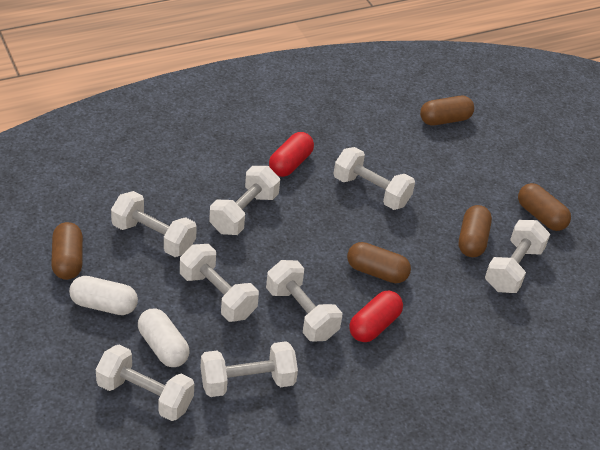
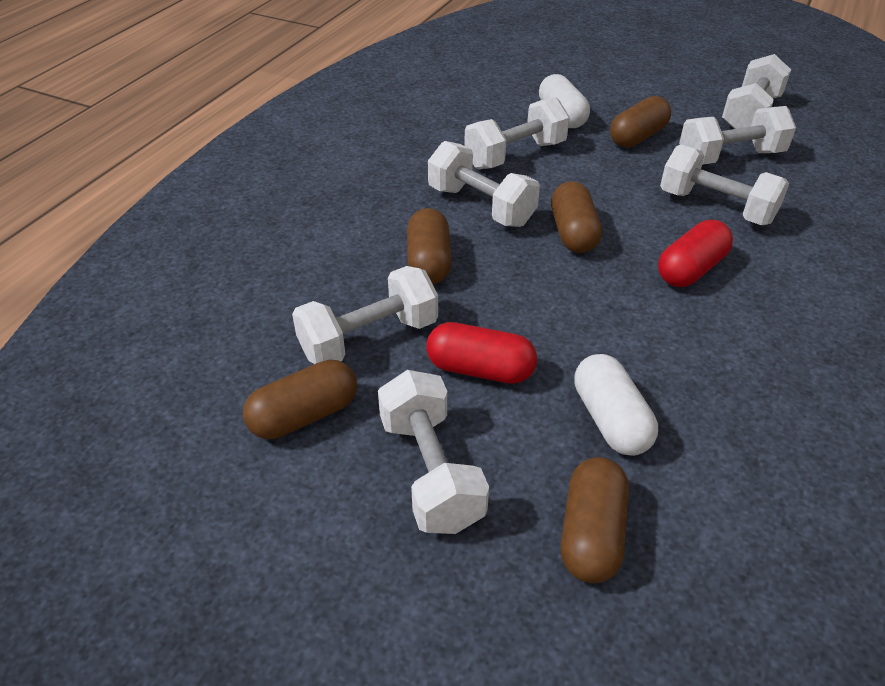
white dumbbell: 8 -> 7

